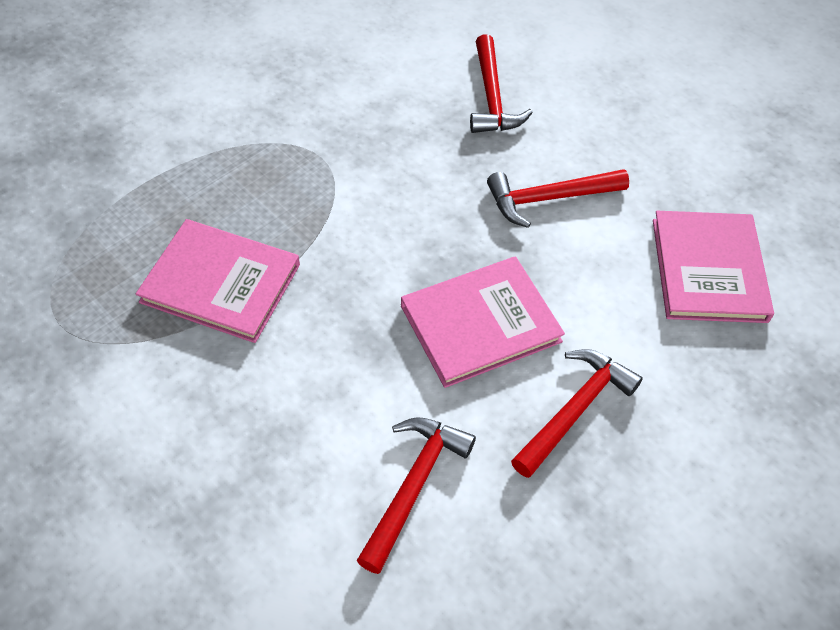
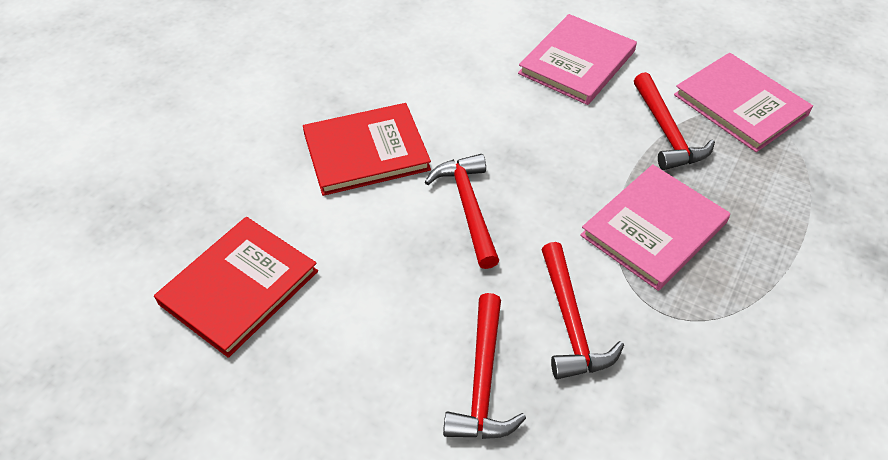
red book: 0 -> 2

